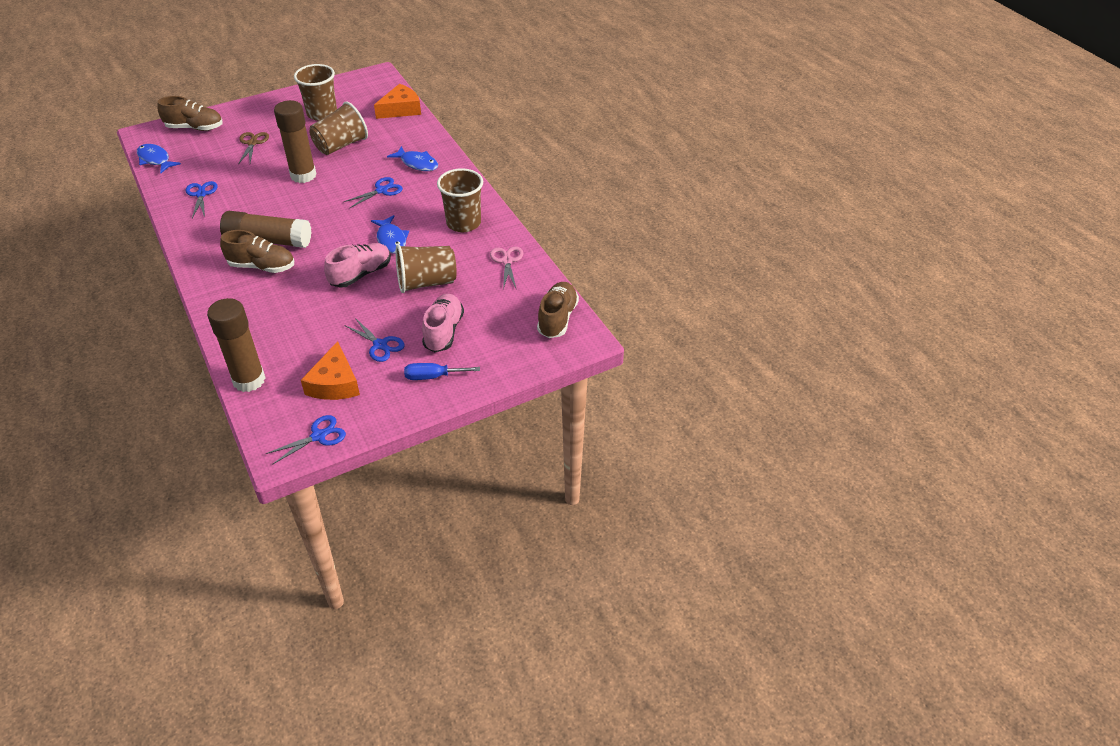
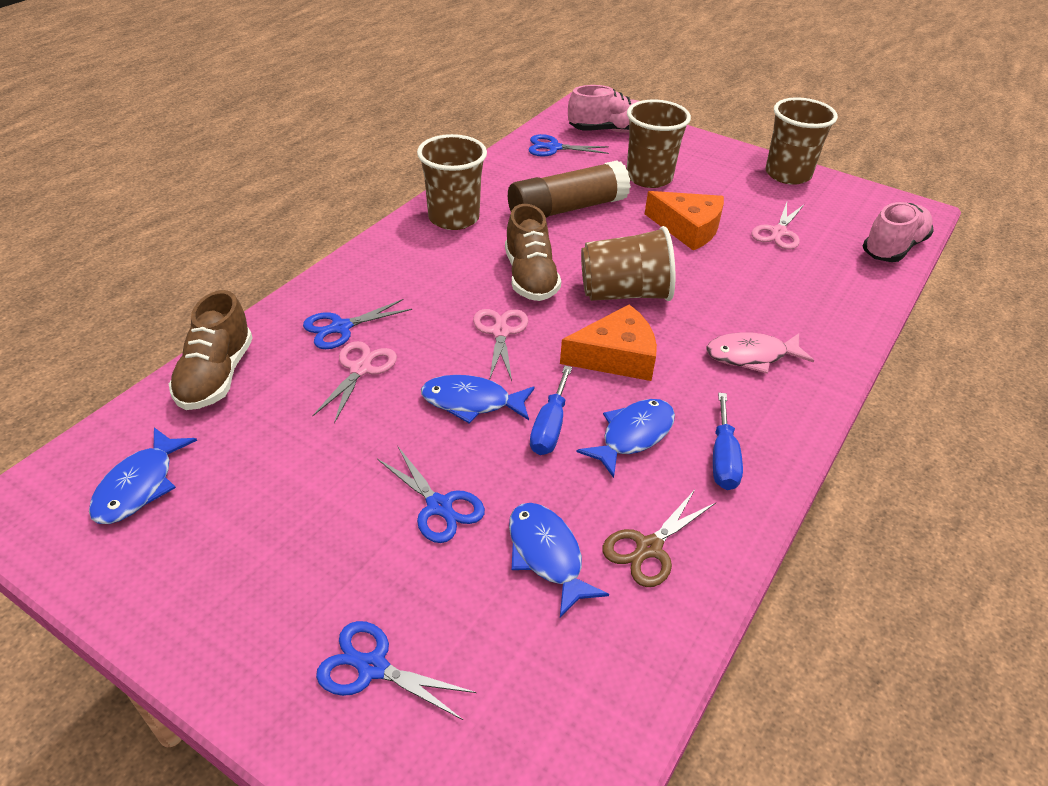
blue fish: 3 -> 4
blue screwdriver: 1 -> 2
brown glue stick: 3 -> 1
brown shoe: 3 -> 2
pink fish: 0 -> 1
pink scissors: 1 -> 3

